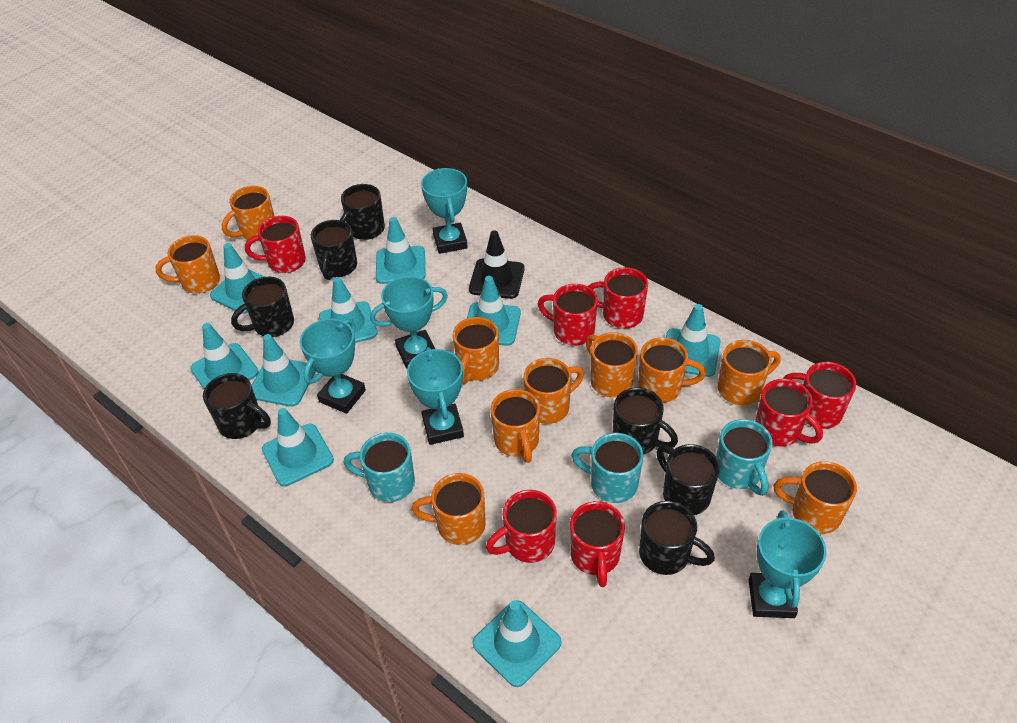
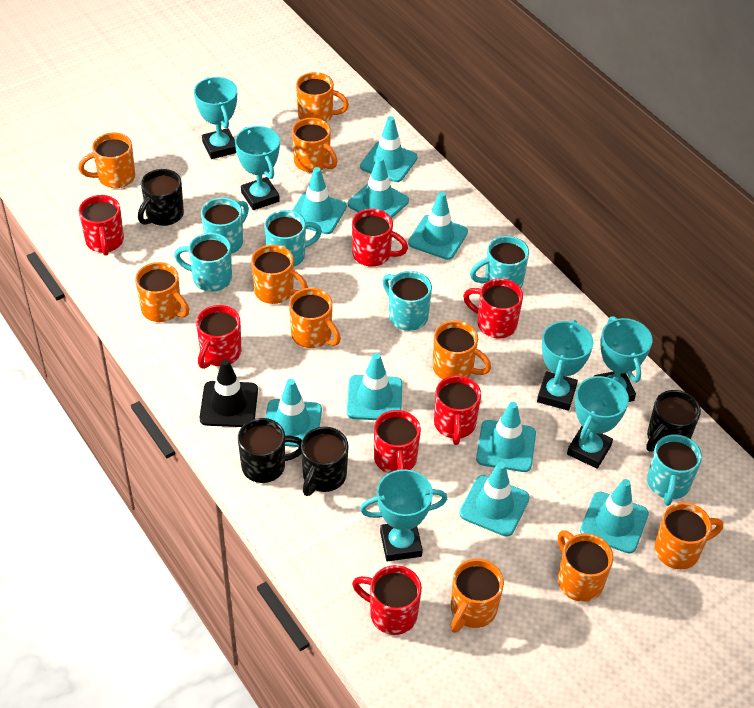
black mug: 7 -> 4
turquoise mug: 3 -> 6
turquoise trophy: 5 -> 6

